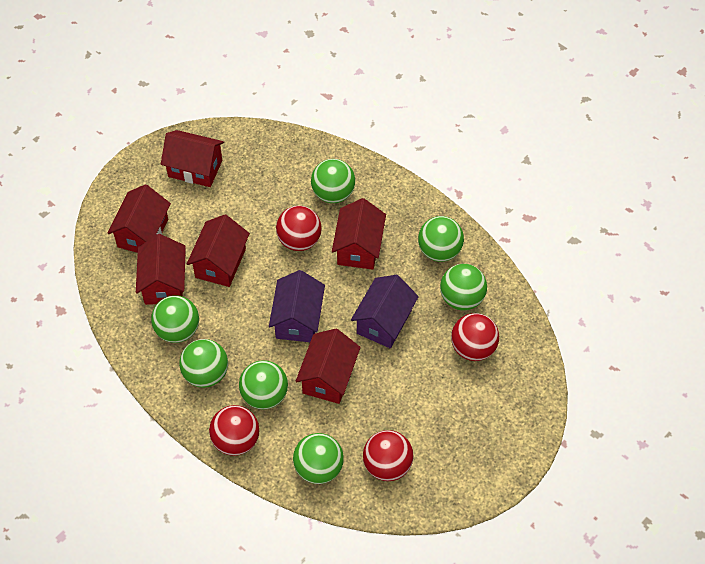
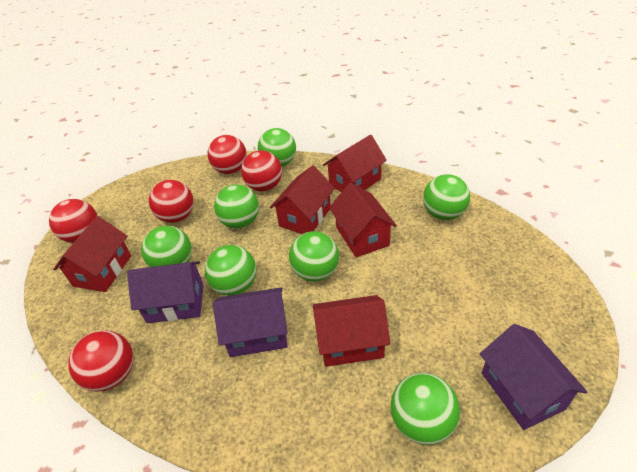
purple house: 2 -> 3
red ball: 4 -> 5
red house: 6 -> 5

